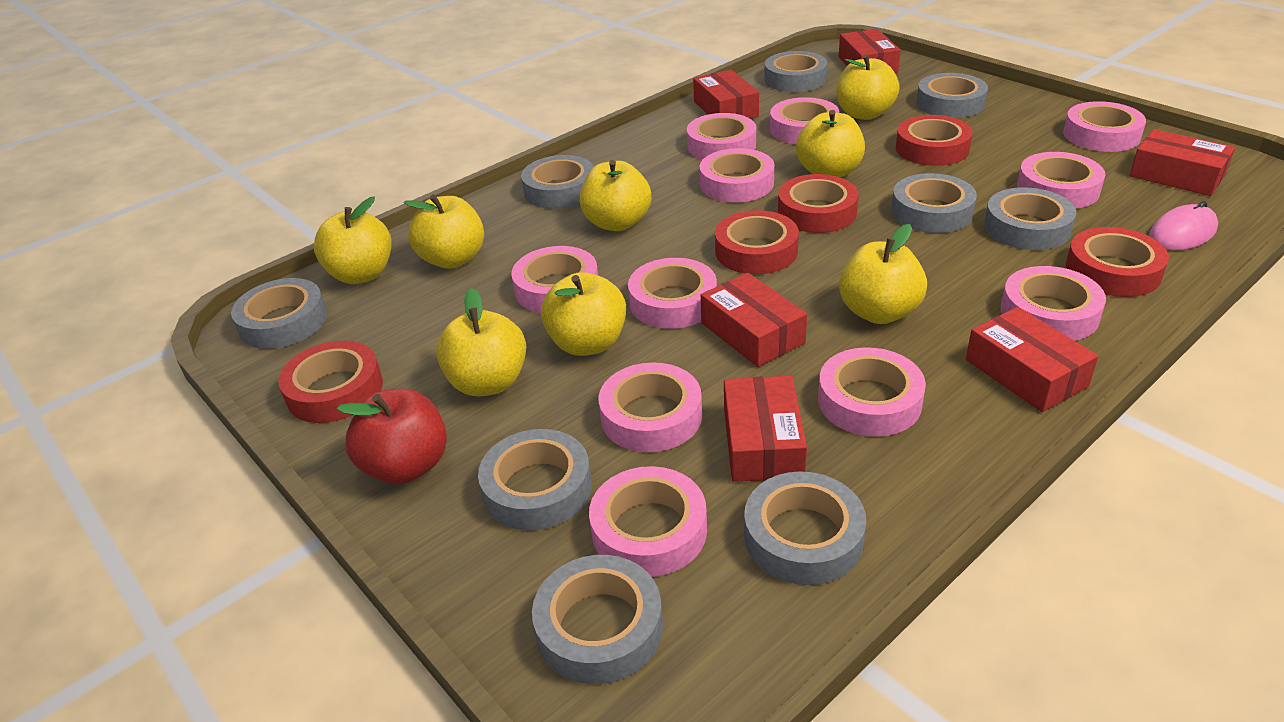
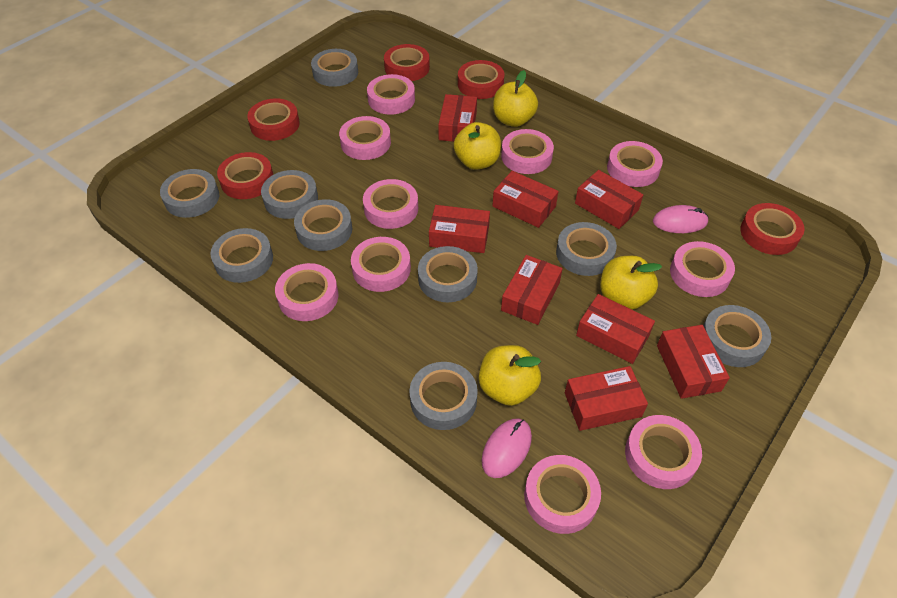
pink mouse: 1 -> 2
pink tape: 11 -> 10
red apple: 1 -> 0
red box: 6 -> 8
yellow apple: 8 -> 4

